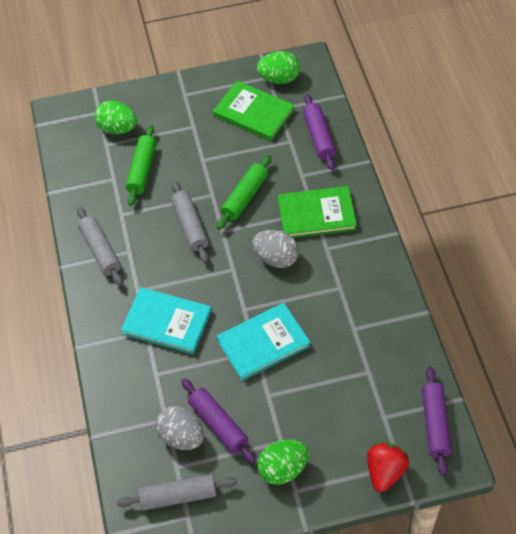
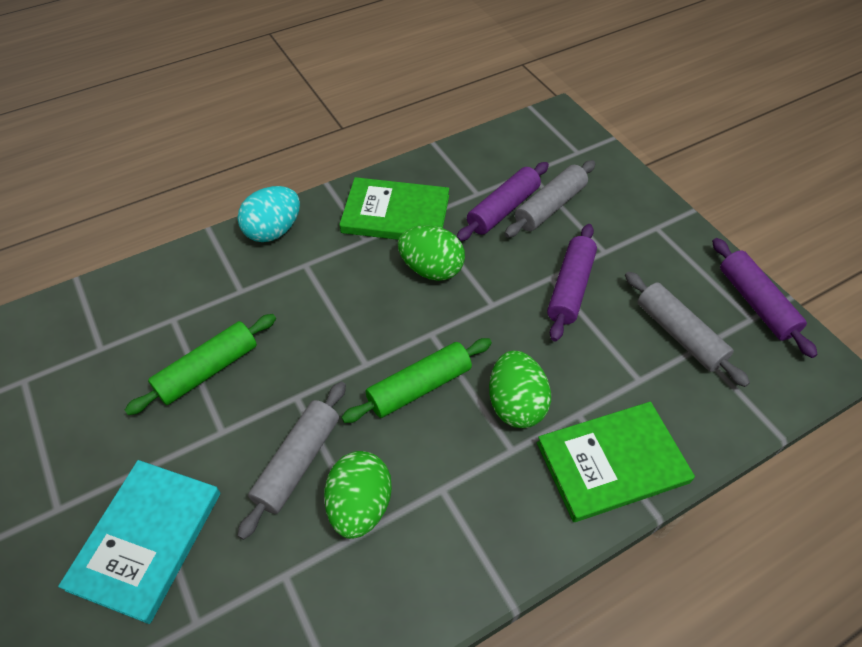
grey egg: 2 -> 0
red strawberry: 1 -> 0
turquoise book: 2 -> 1
turquoise egg: 0 -> 1

